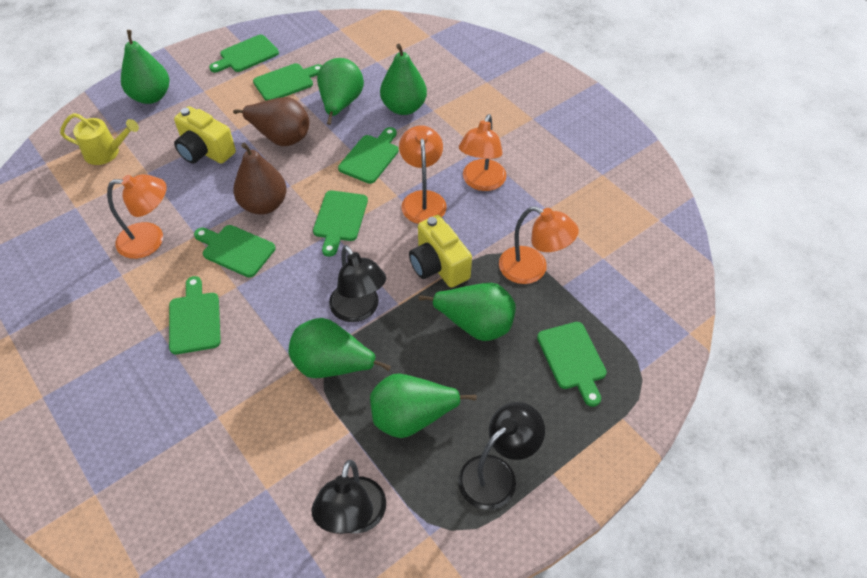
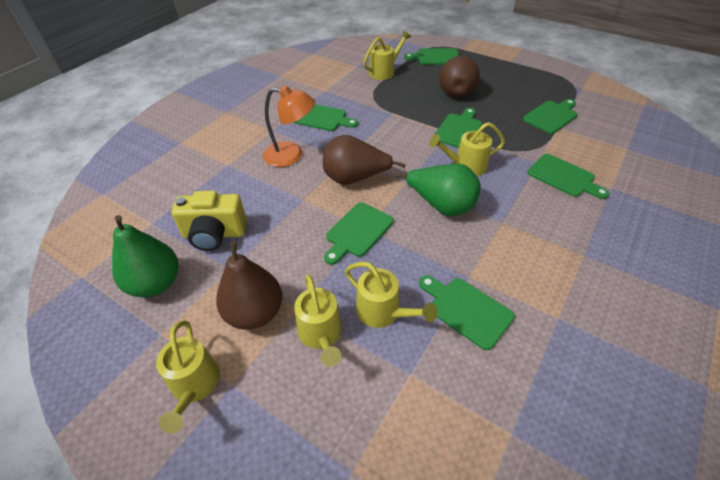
black lamp: 3 -> 0
brown pear: 2 -> 3
green pear: 6 -> 2
orange lamp: 4 -> 1
yellow camera: 2 -> 1
yellow watering can: 1 -> 5

